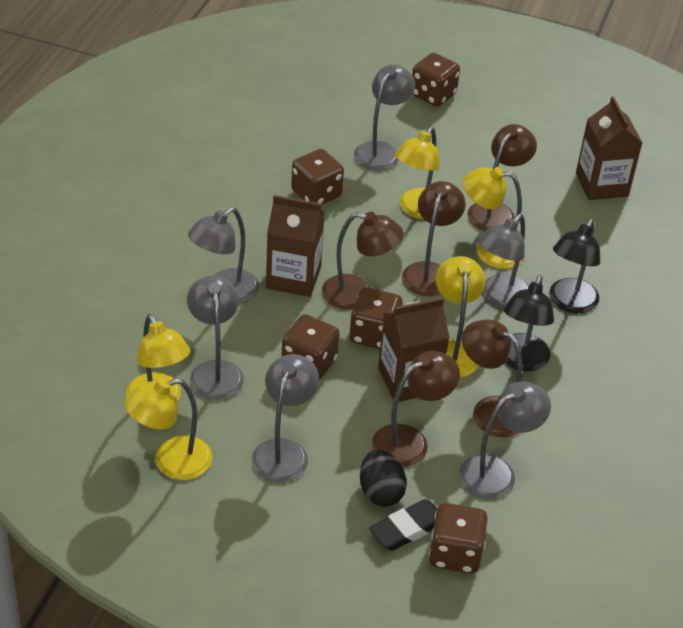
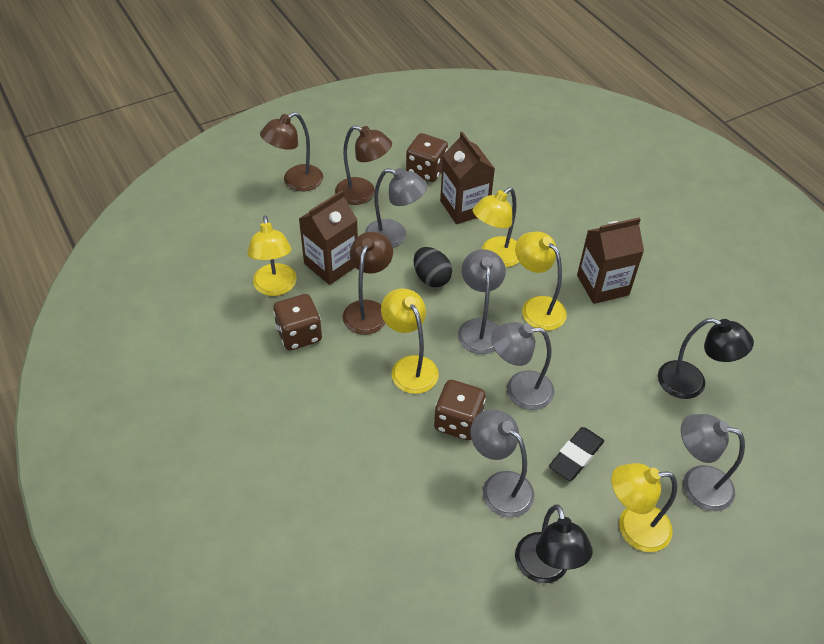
brown dice: 5 -> 3
brown lamp: 5 -> 3
grey lamp: 6 -> 5

